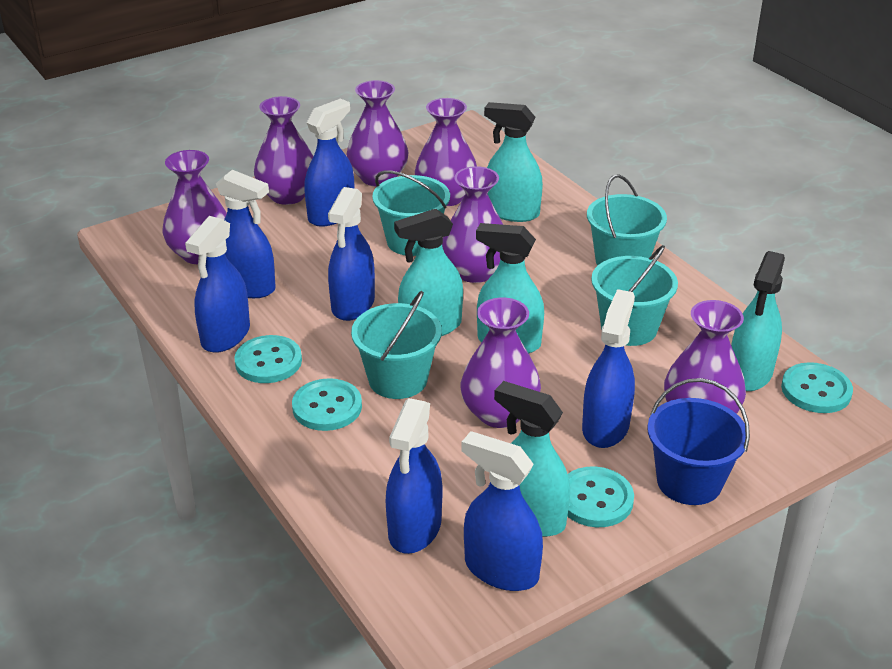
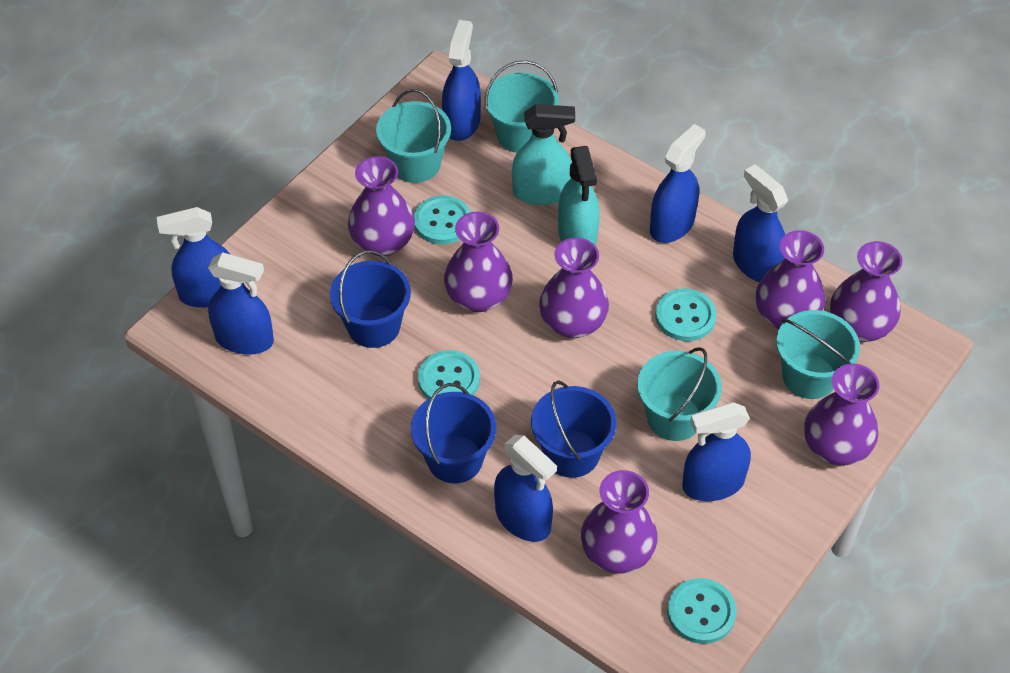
blue bucket: 1 -> 3
turquoise spray bottle: 5 -> 2

